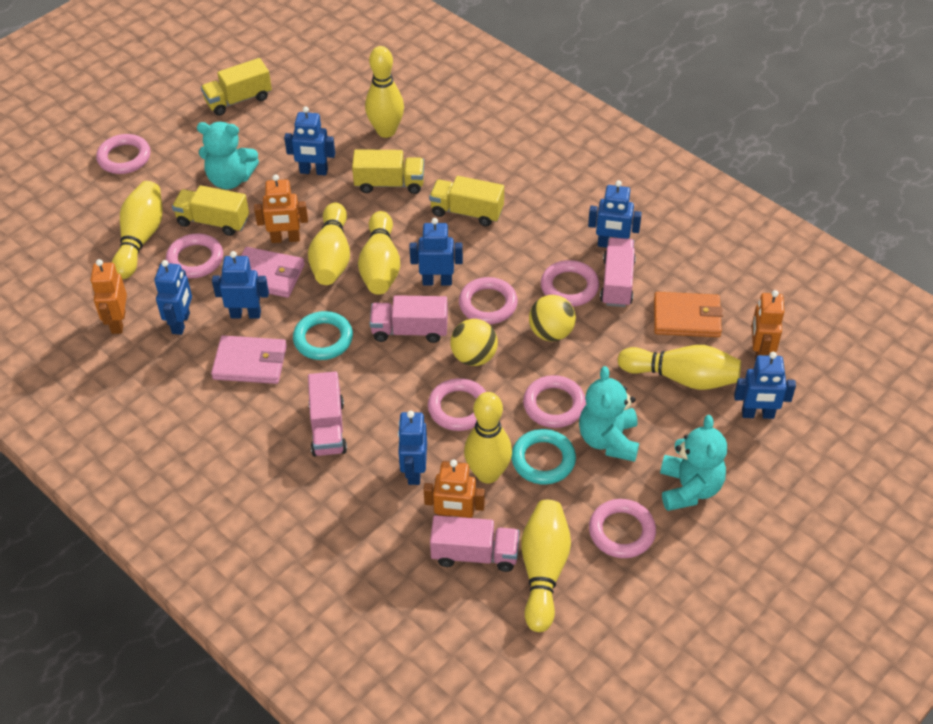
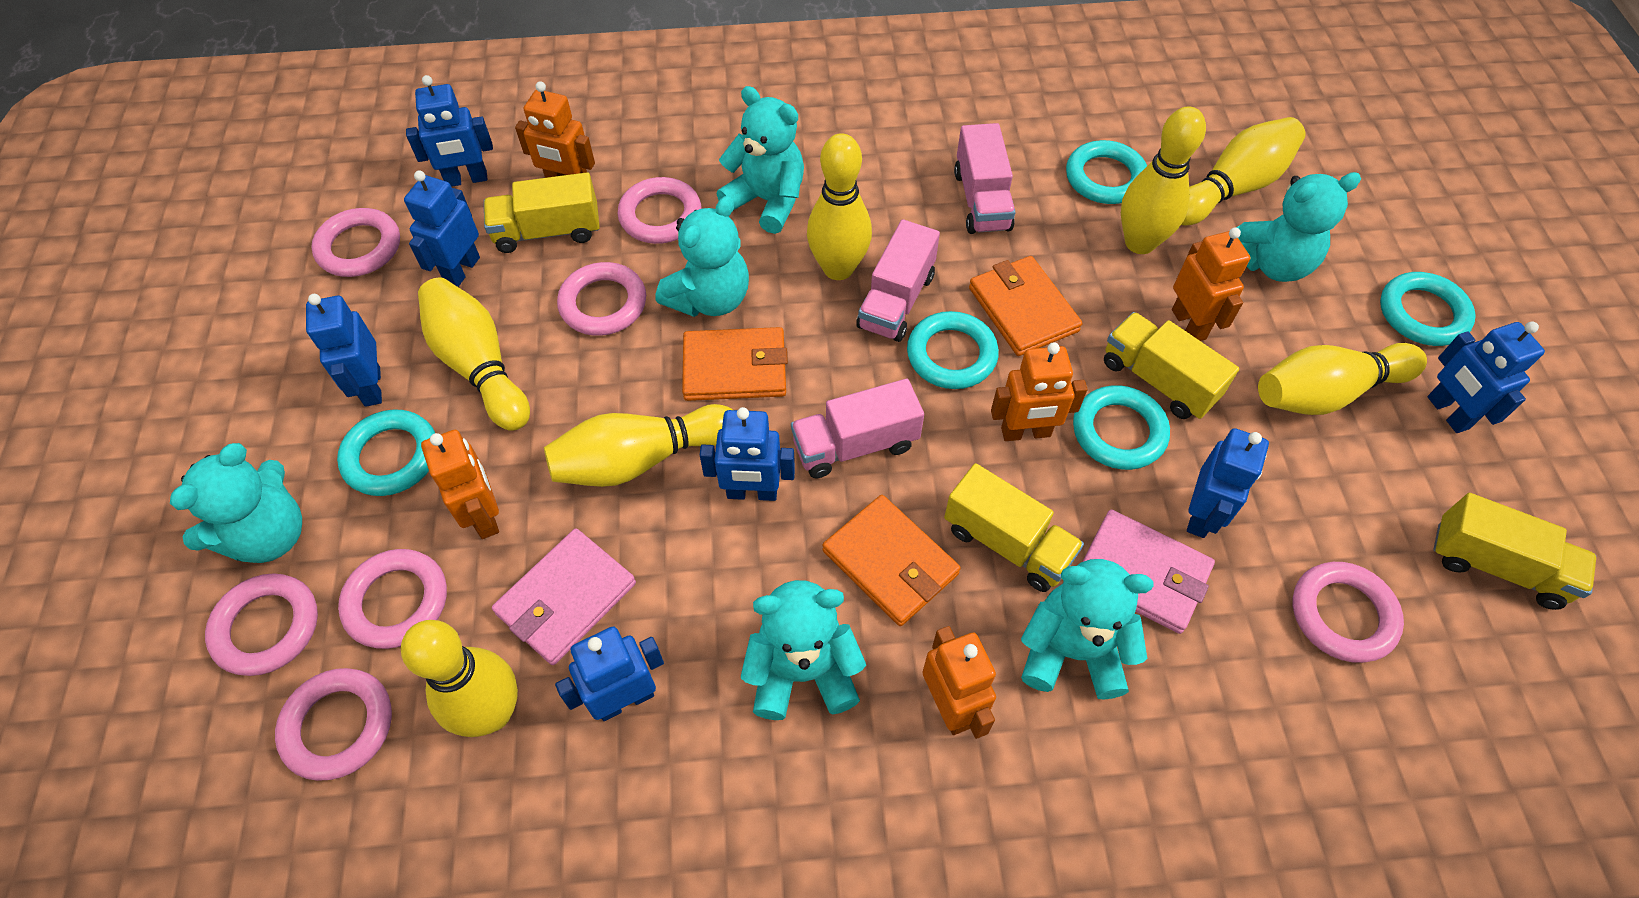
orange robot: 4 -> 5
orange wallet: 1 -> 3
pink truck: 4 -> 3
turquoise ring: 2 -> 5
turquoise teddy bear: 3 -> 6
yellow ball: 2 -> 0

